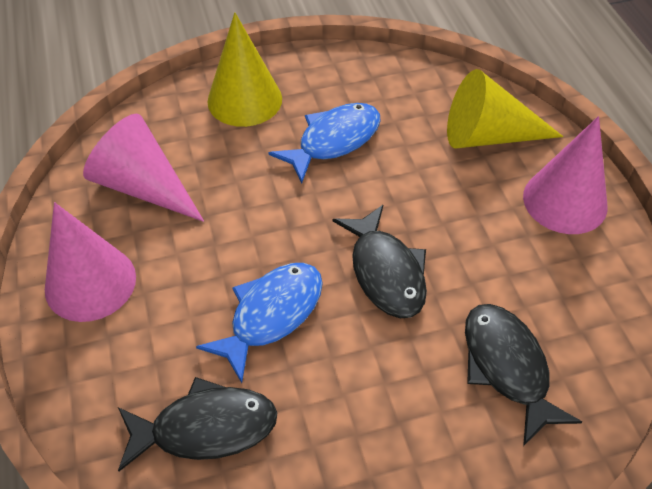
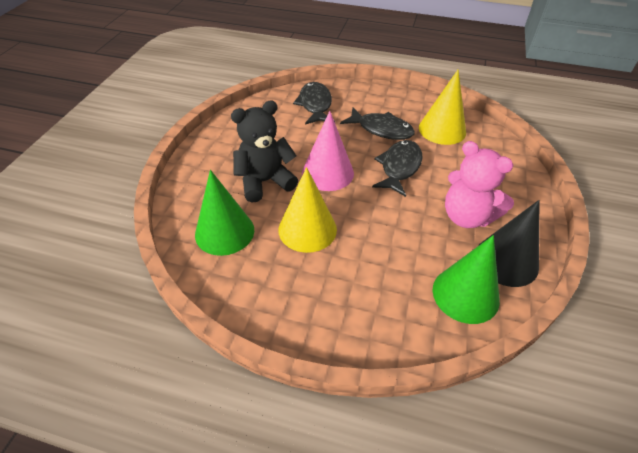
black cone: 0 -> 1
black teddy bear: 0 -> 1
blue fish: 2 -> 0
green cone: 0 -> 2
pink cone: 3 -> 1
pink teddy bear: 0 -> 1

